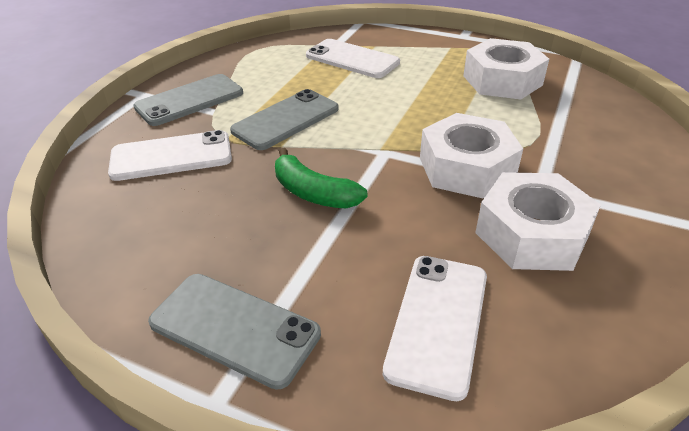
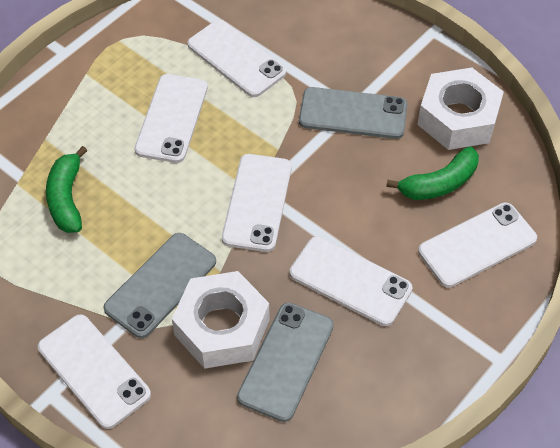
green banana: 1 -> 2
white nut: 3 -> 2
white phone: 3 -> 6

